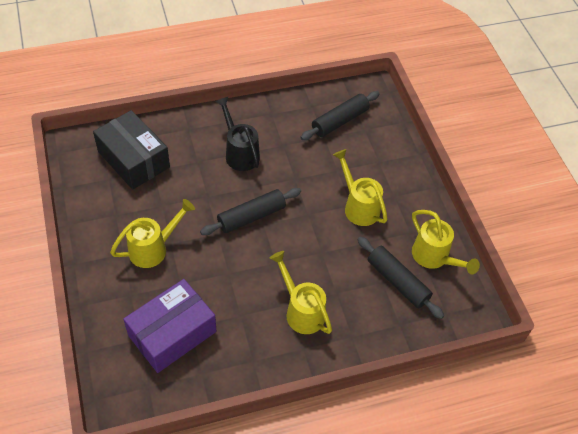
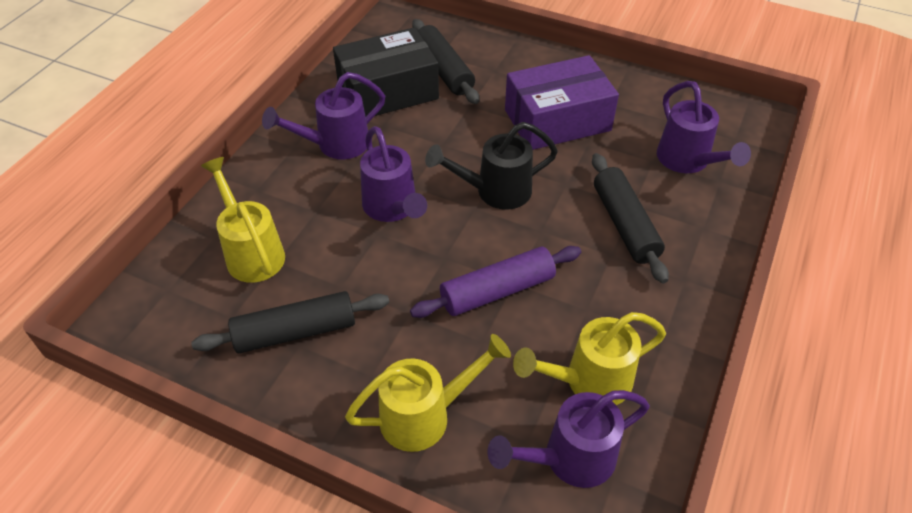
purple rolling pin: 0 -> 1
purple watering can: 0 -> 4
yellow watering can: 4 -> 3

